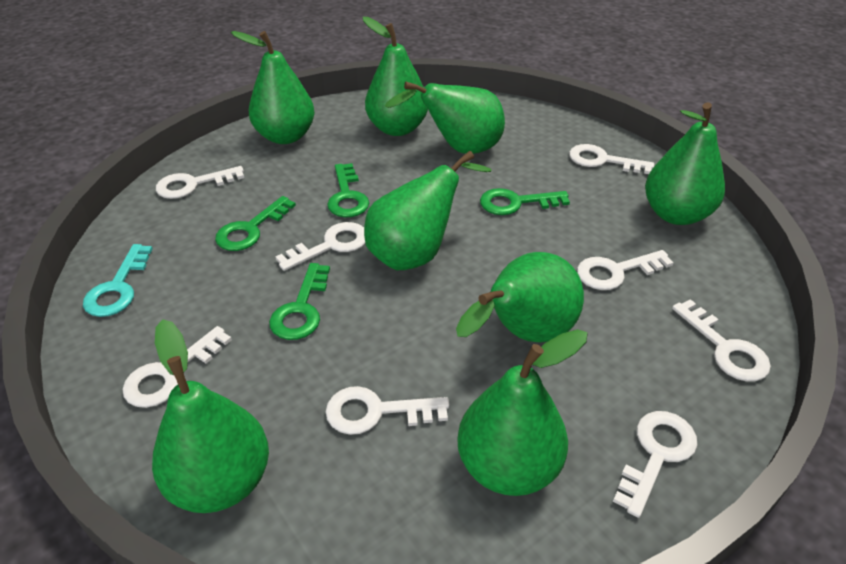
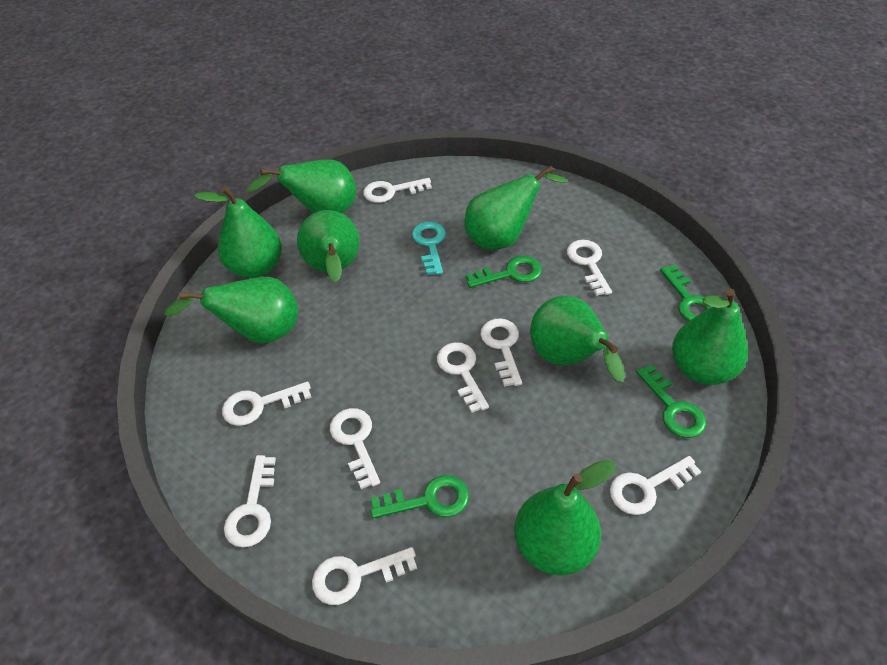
white key: 8 -> 9

